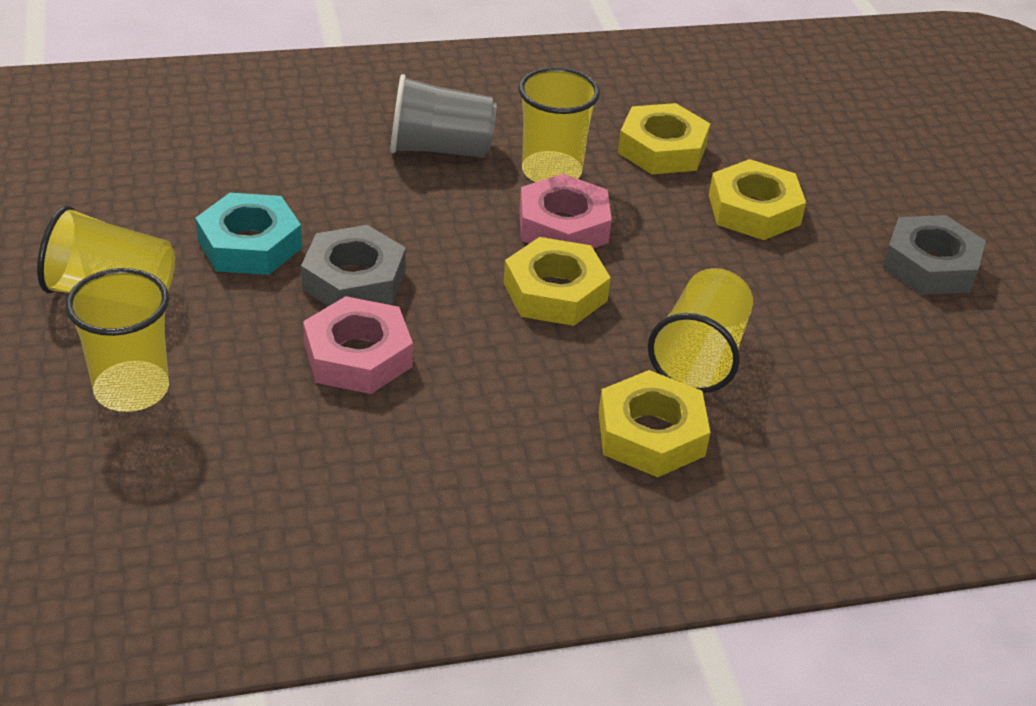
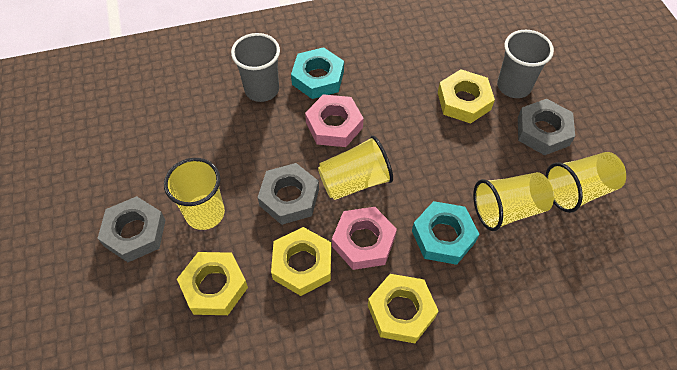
grey cup: 1 -> 2
grey nut: 2 -> 3
turquoise nut: 1 -> 2

